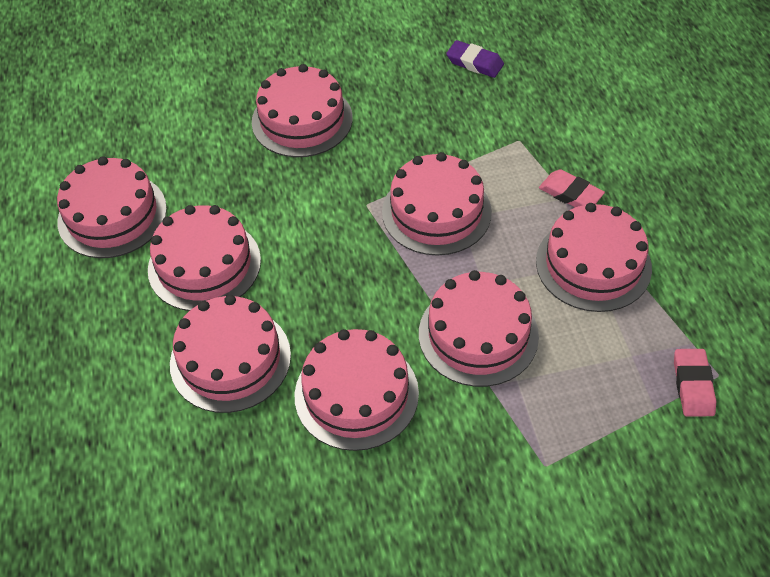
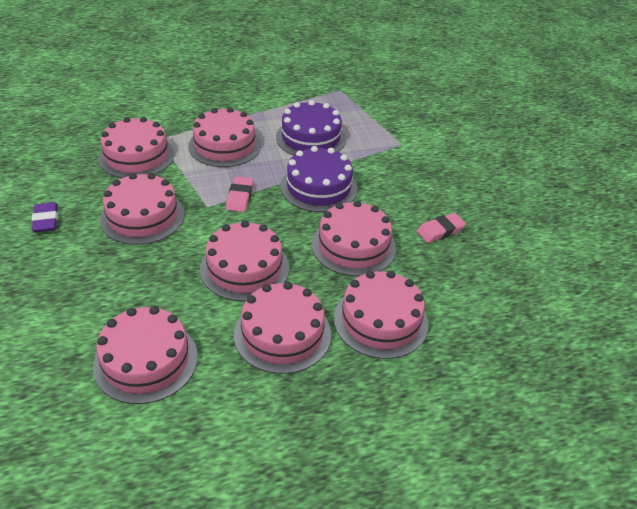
purple cake: 0 -> 2

